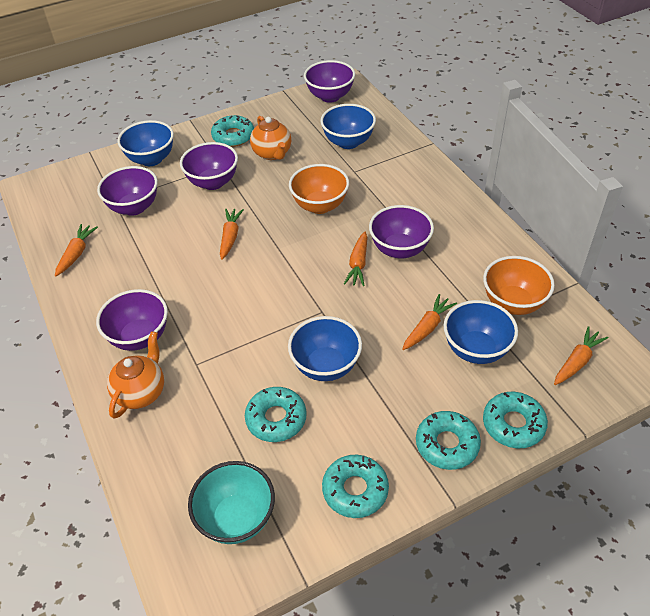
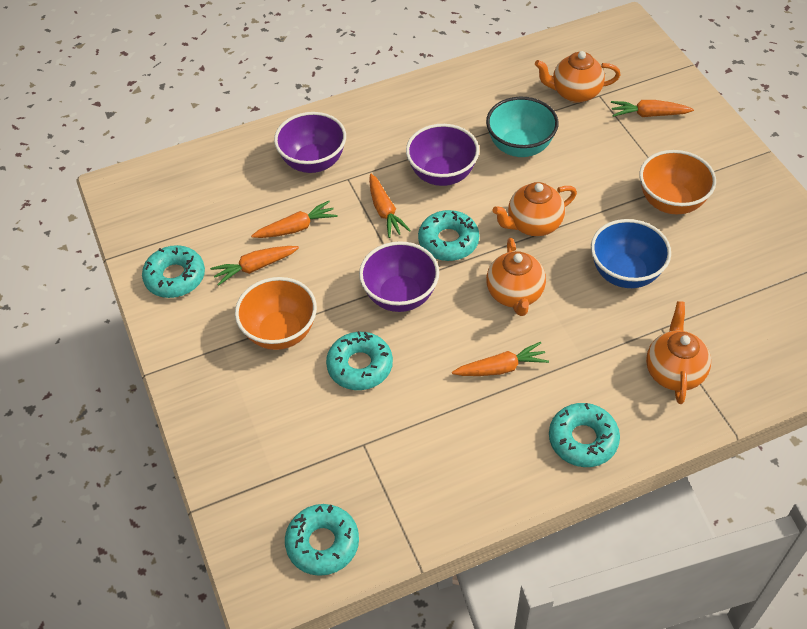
blue bowl: 4 -> 1
orange teapot: 2 -> 4
purple bowl: 5 -> 3

